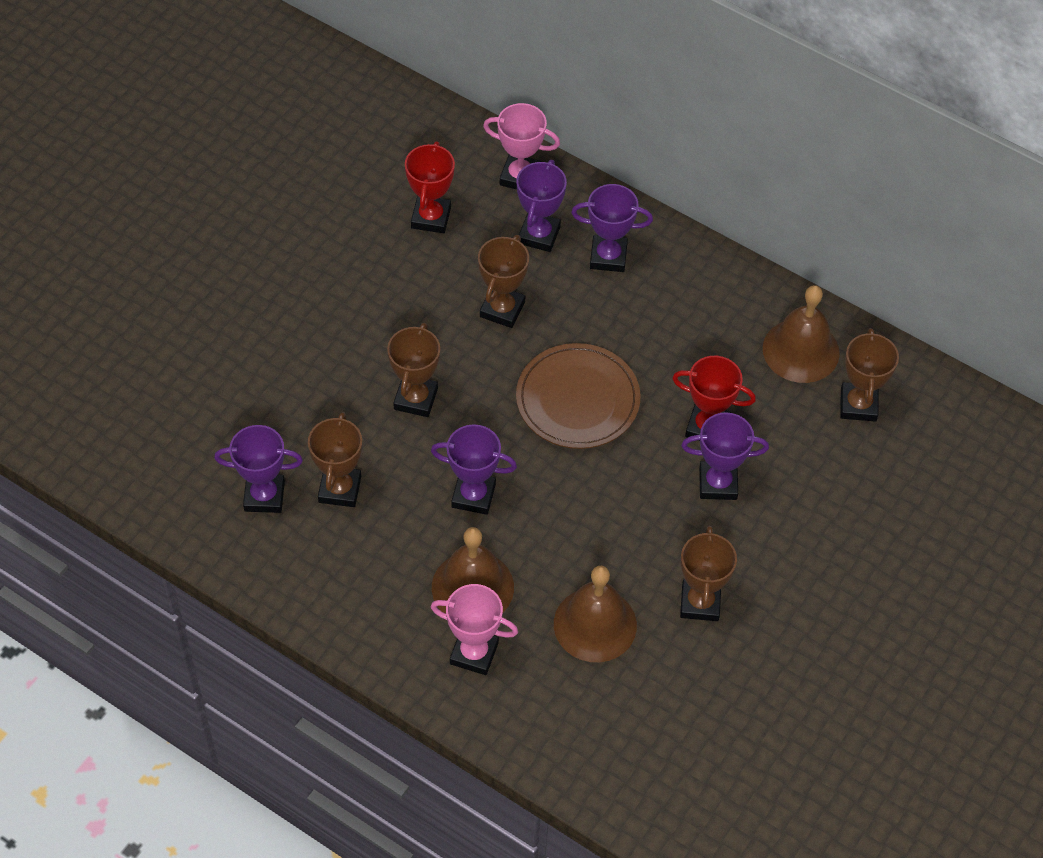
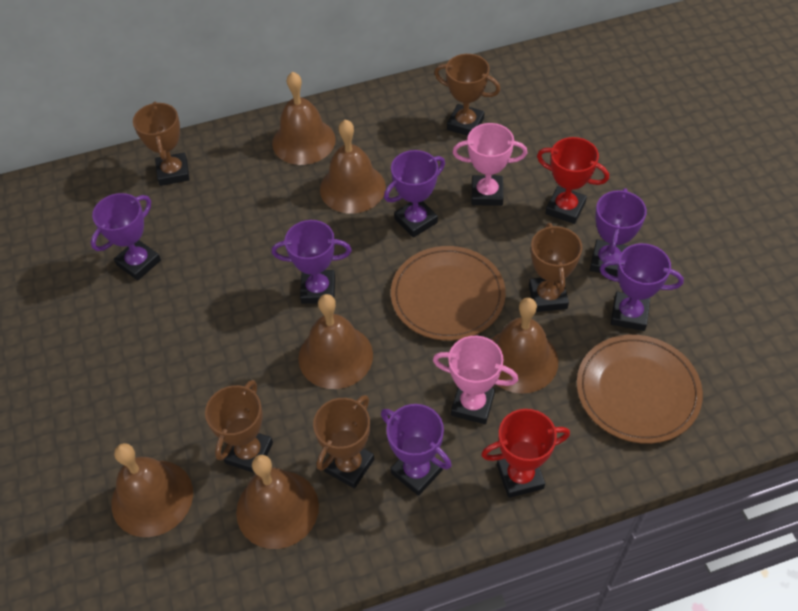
brown bell: 3 -> 6
brown plate: 1 -> 2
purple trophy: 5 -> 6

